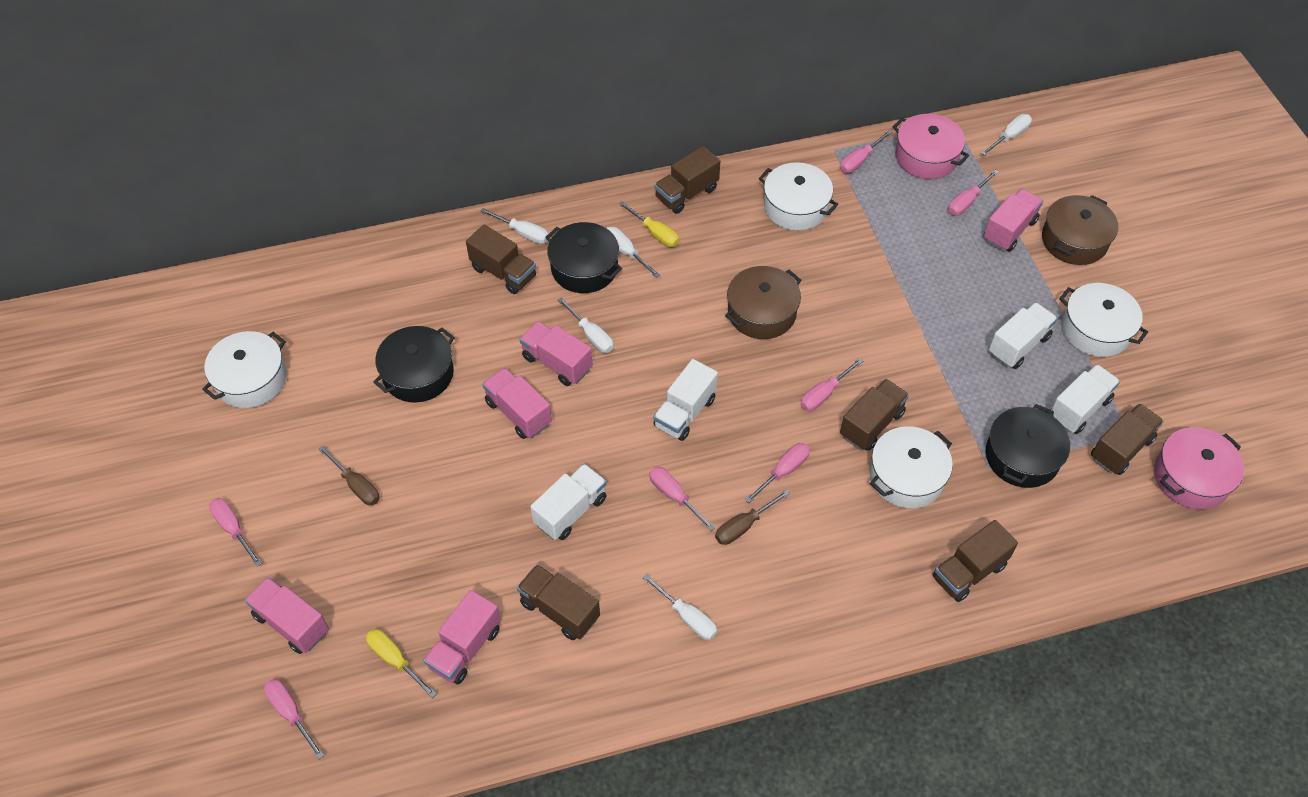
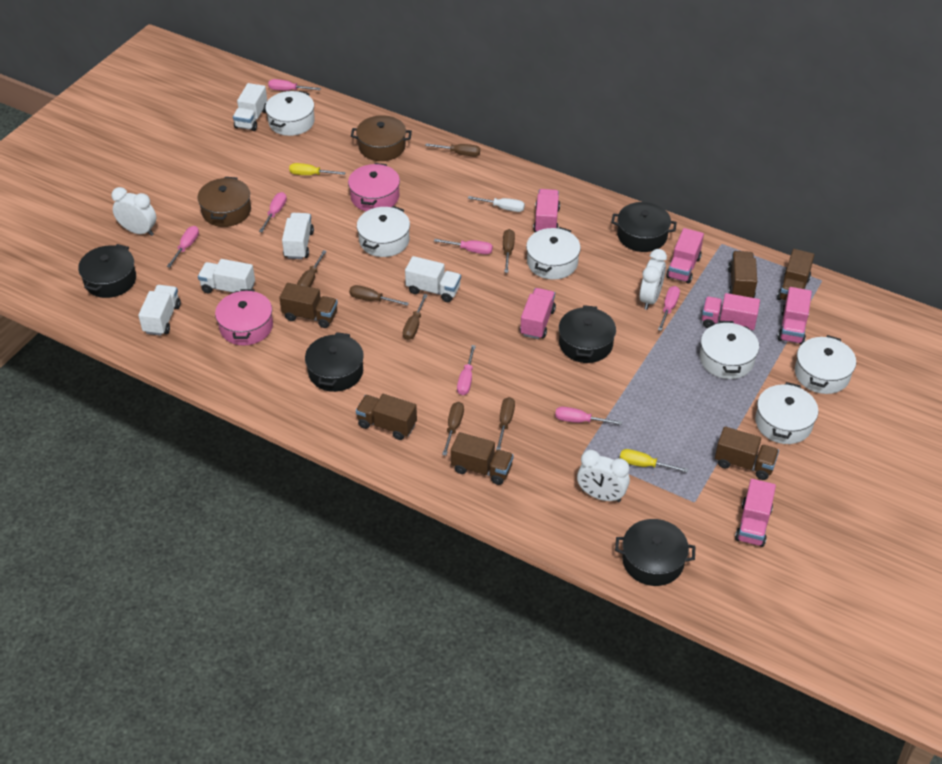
black pot: 3 -> 5
brown screwdriver: 2 -> 7
pink truck: 5 -> 6
white clock: 0 -> 3
white pot: 4 -> 6
white screwdriver: 5 -> 1
white truck: 4 -> 5

